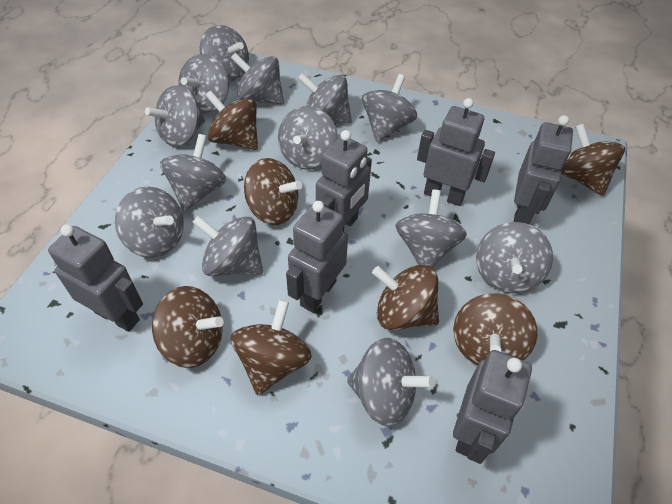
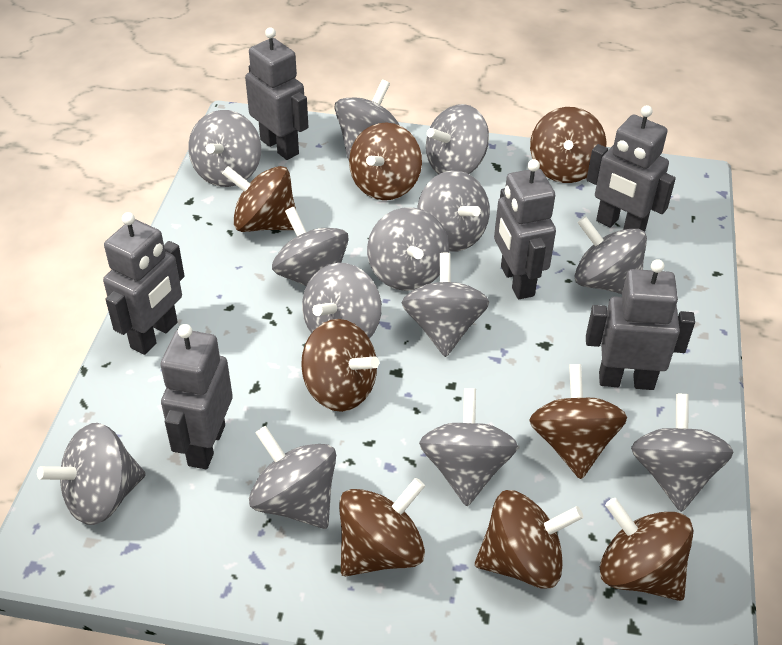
brown spinning top: 7 -> 8

